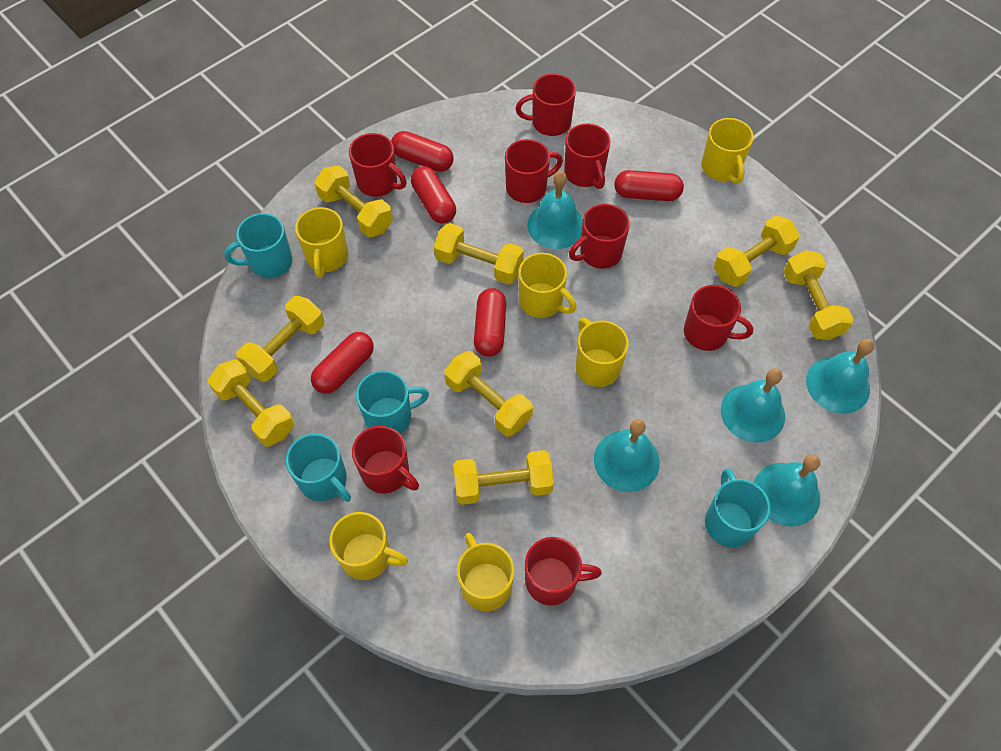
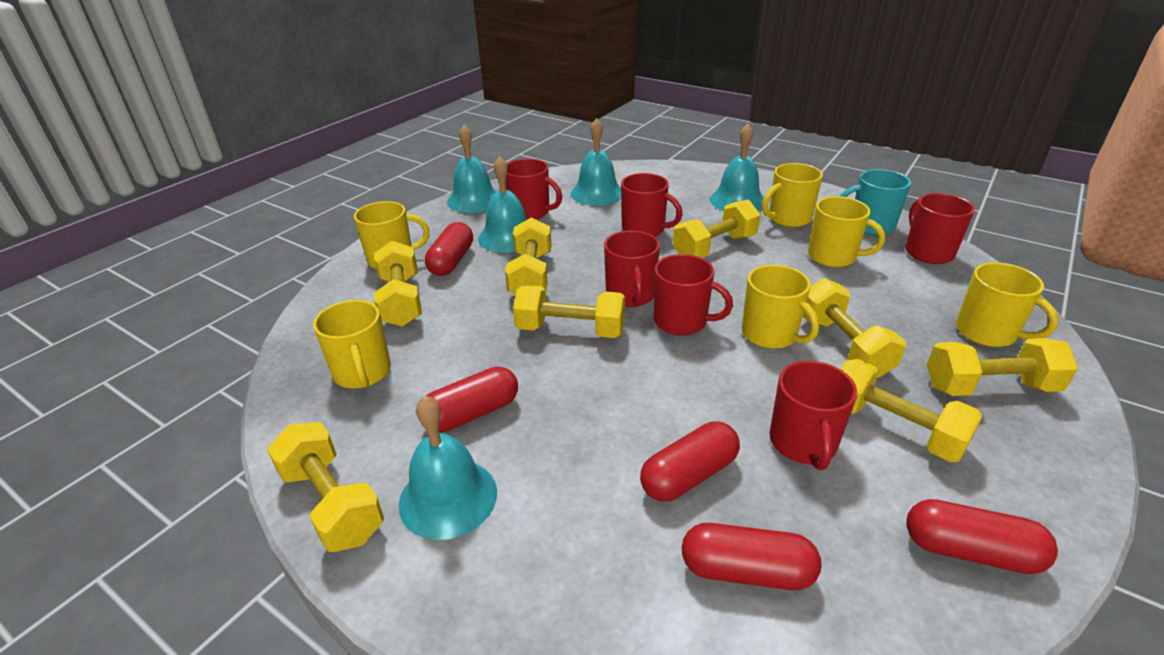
red mug: 8 -> 6
turquoise mug: 4 -> 1

